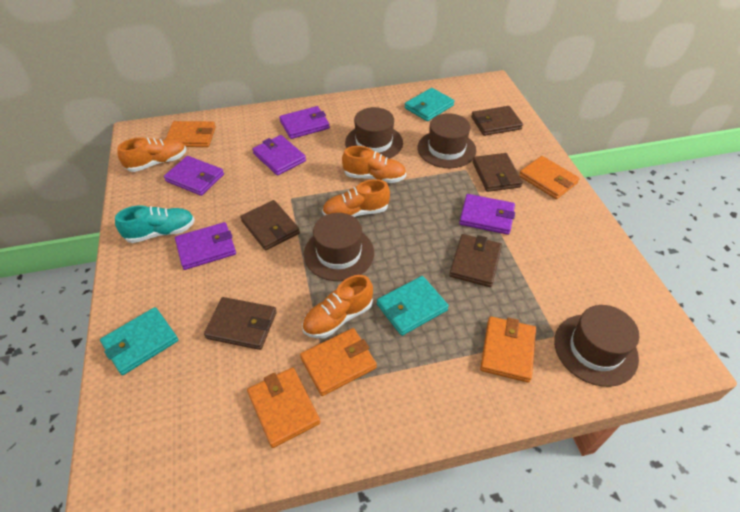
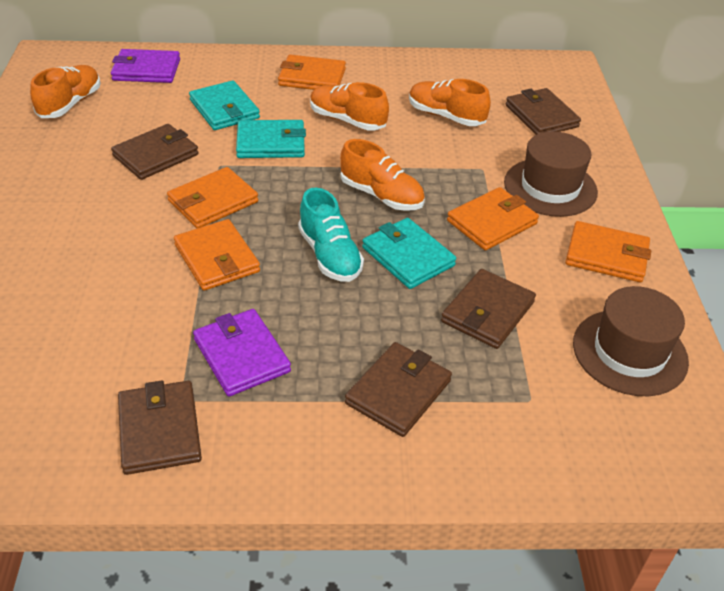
brown hat: 4 -> 2
purple wallet: 5 -> 2

